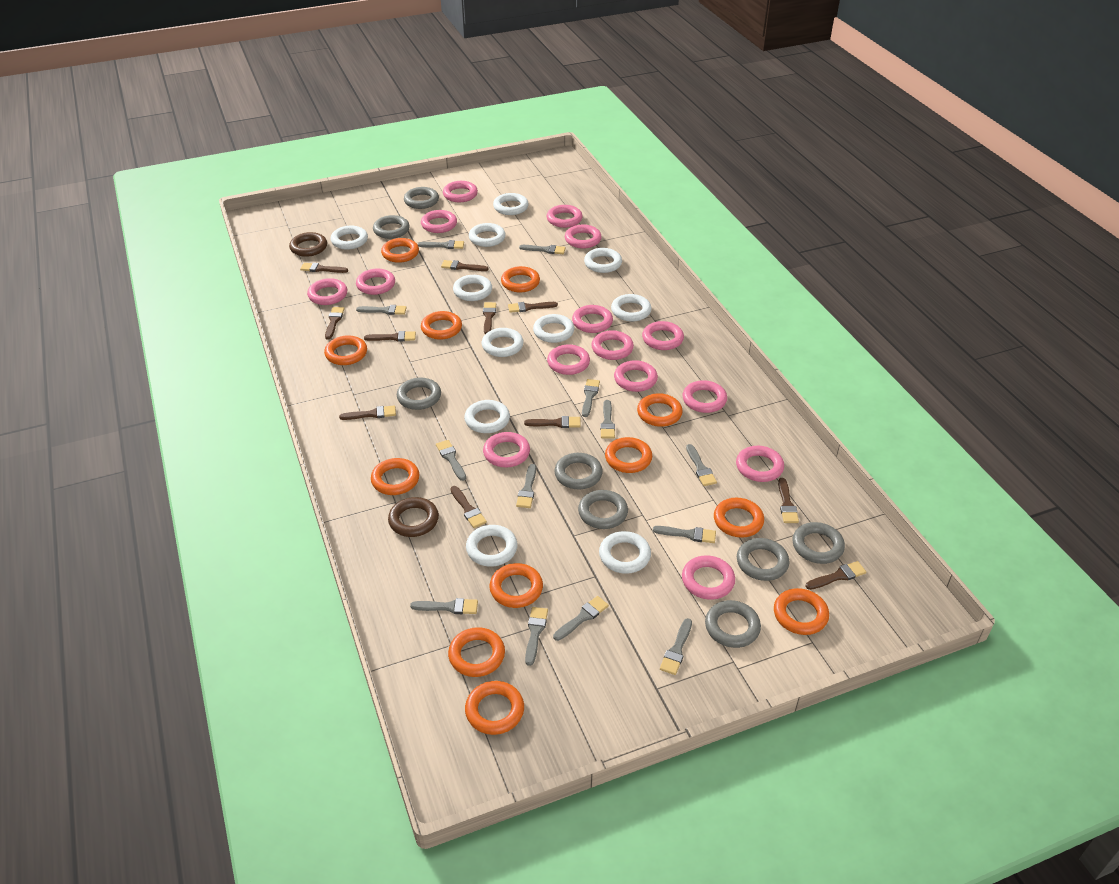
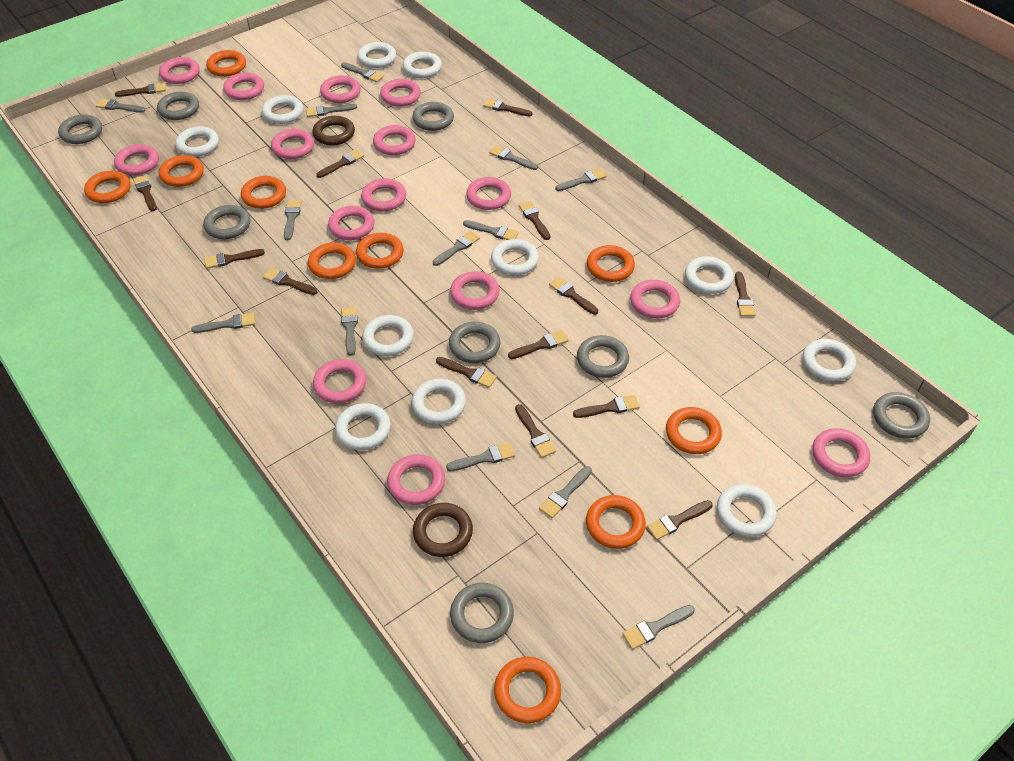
brown brush: 11 -> 14
orange ring: 12 -> 10

